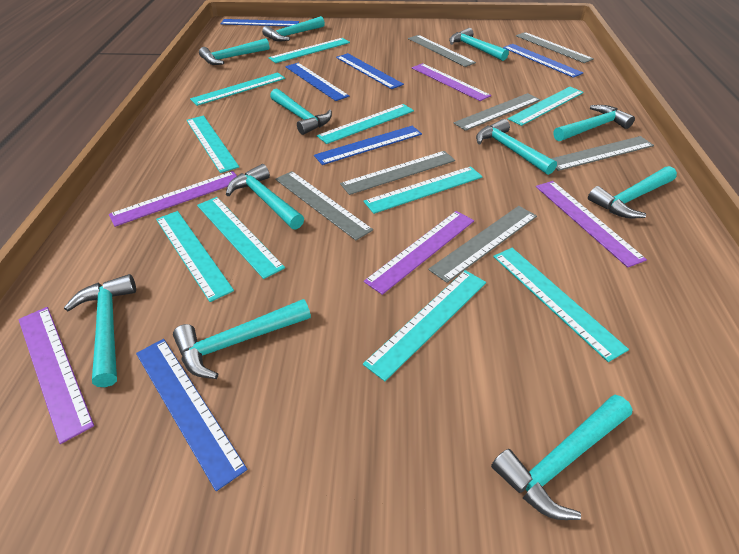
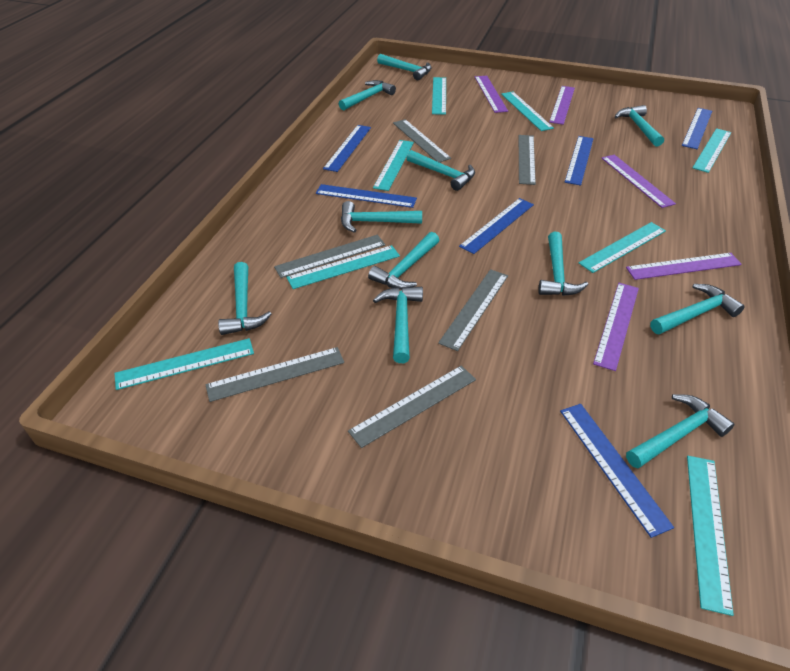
grey ruler: 7 -> 6
turquoise ruler: 10 -> 8

